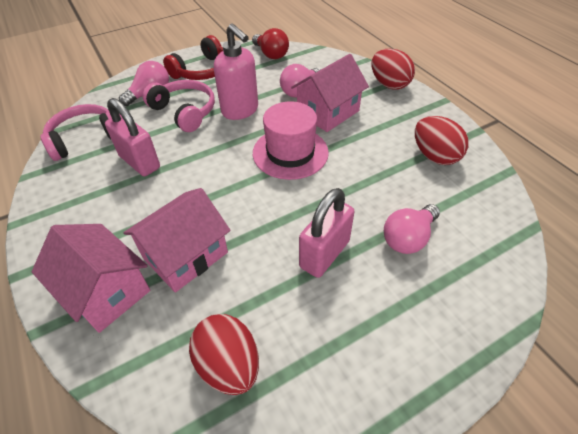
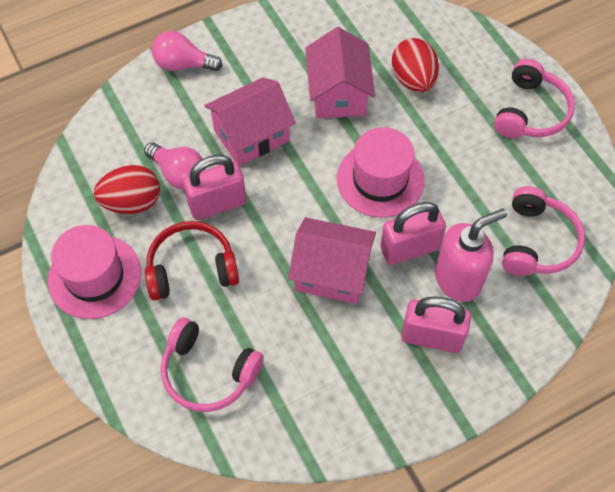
pink hat: 1 -> 2
pink headphones: 2 -> 3
pink light bulb: 3 -> 2
pink padlock: 2 -> 3
red egg: 3 -> 2
red light bulb: 1 -> 0

